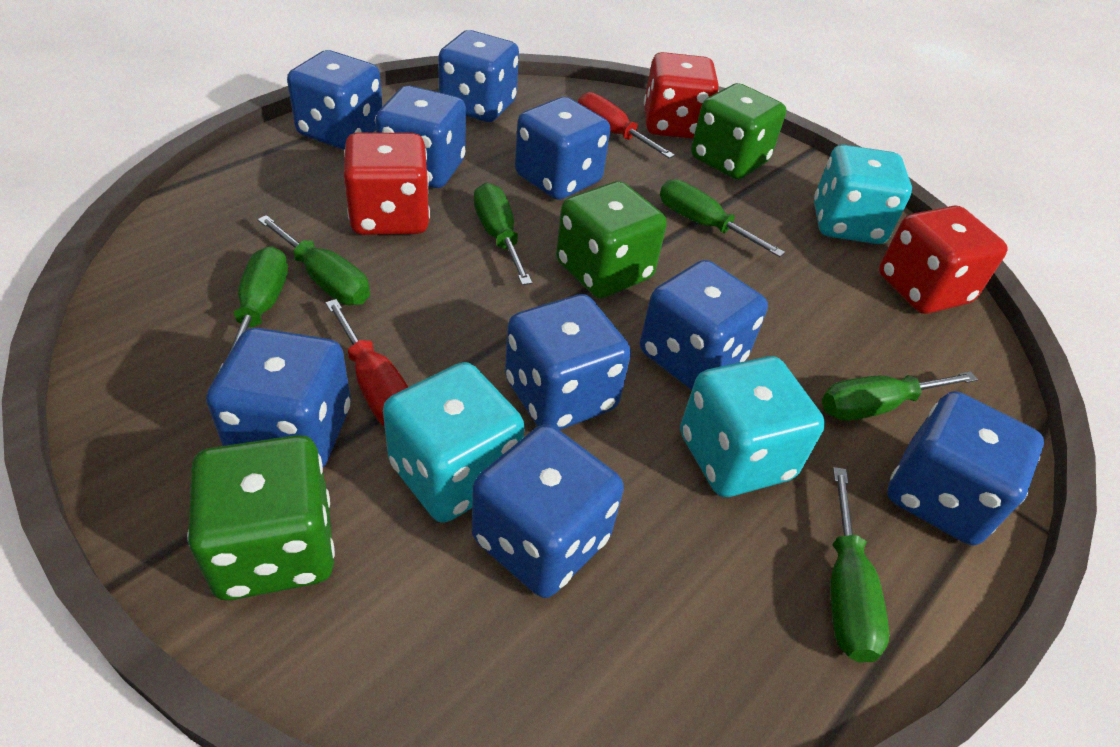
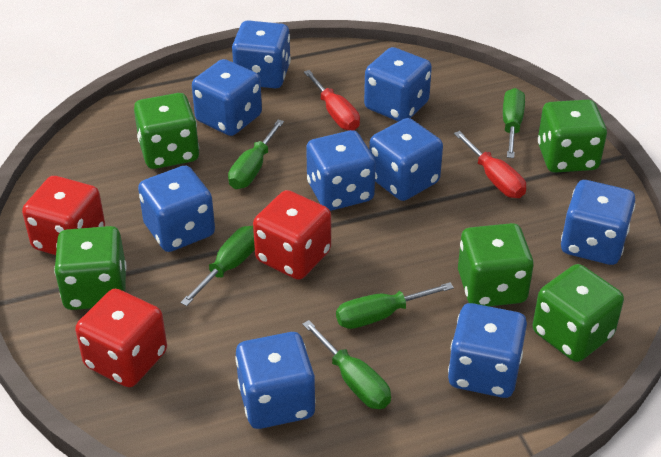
green dice: 3 -> 5
green screwdriver: 6 -> 5
turquoise dice: 3 -> 0

